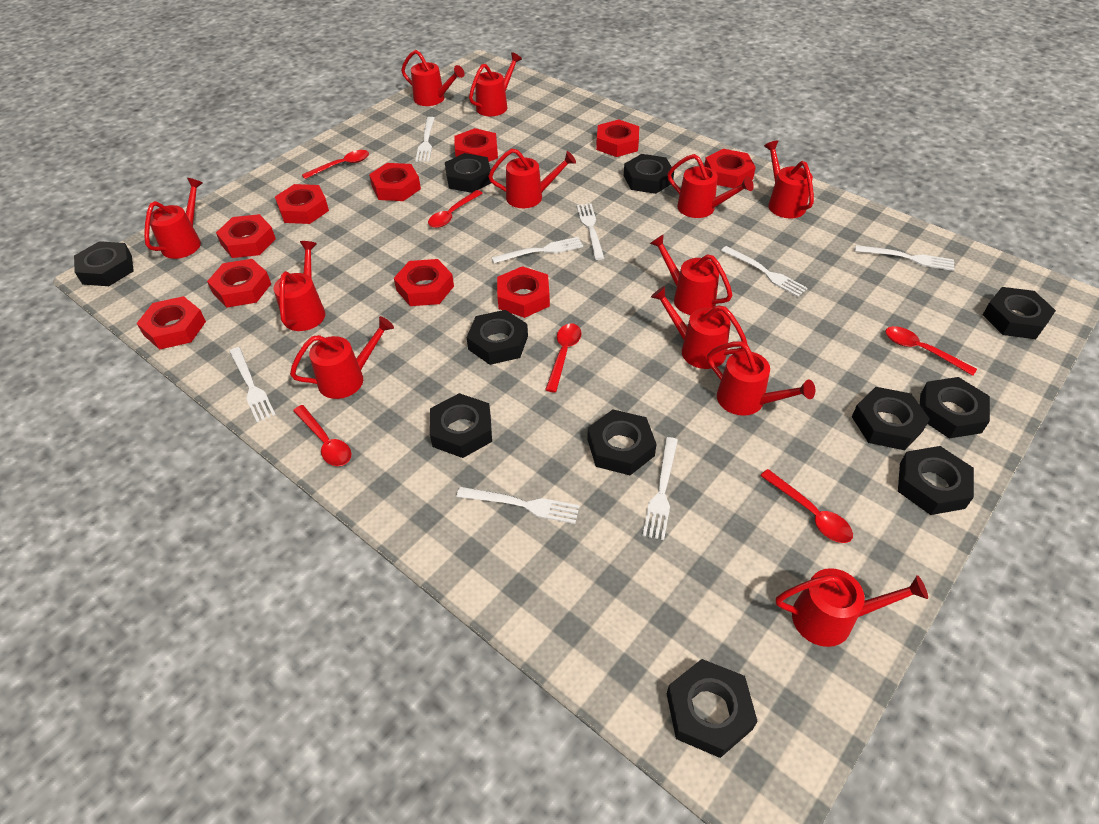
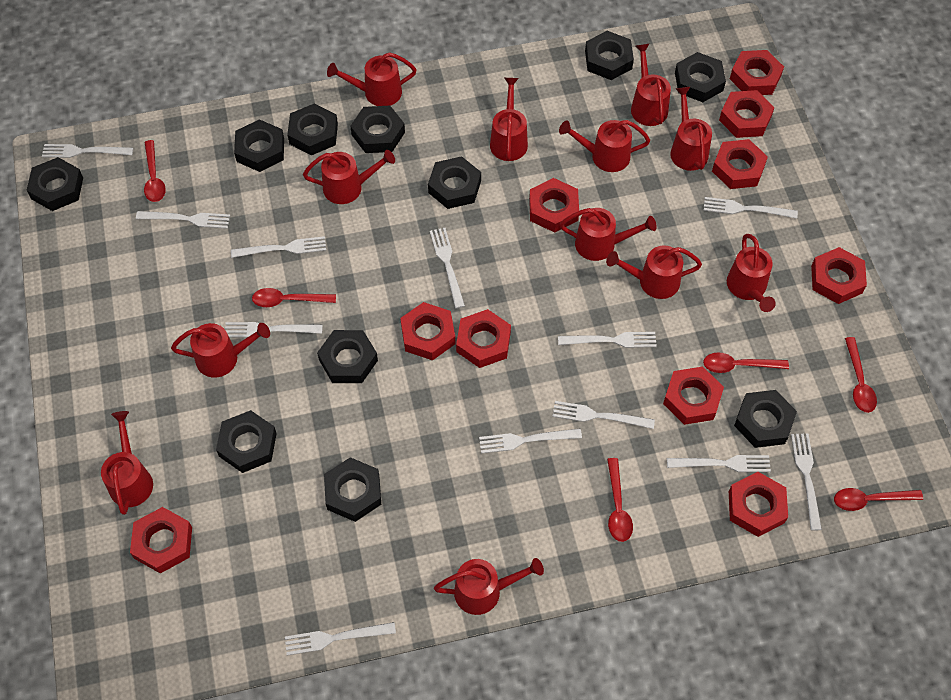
white fork: 8 -> 12

